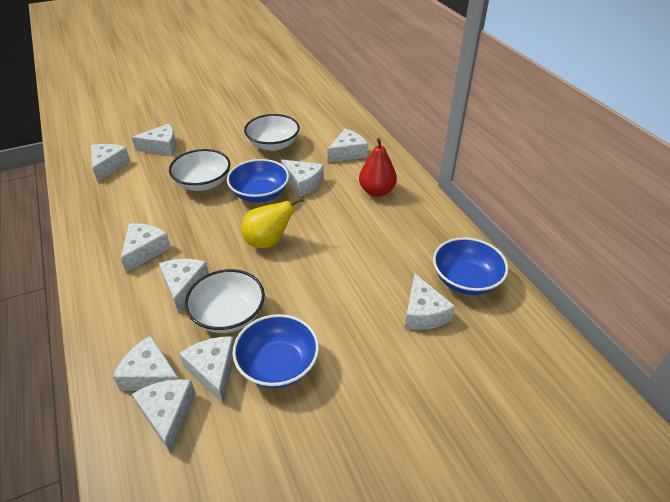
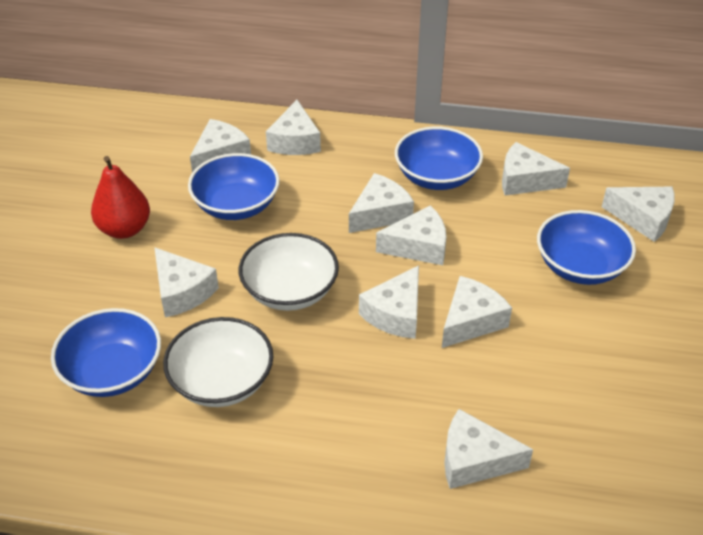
blue bowl: 3 -> 4
white bowl: 3 -> 2
yellow pear: 1 -> 0

